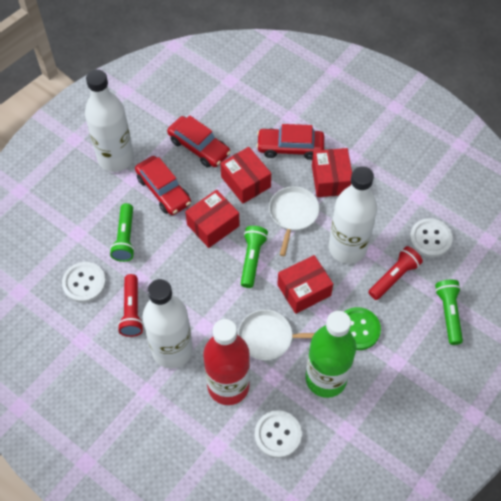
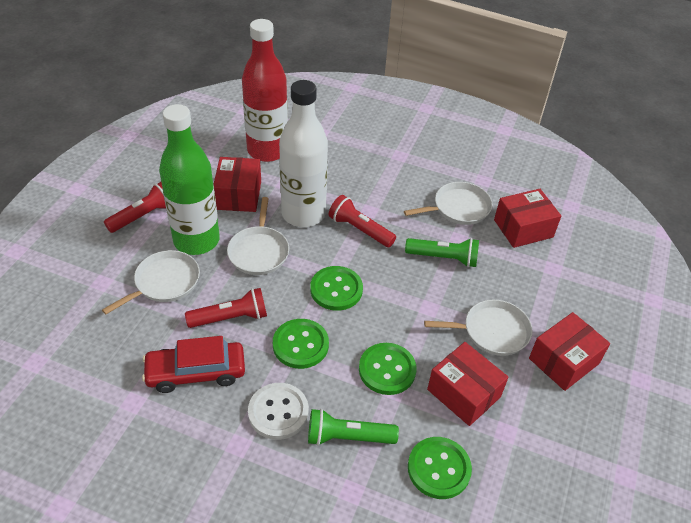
green button: 1 -> 4
green flashlight: 3 -> 2
red car: 3 -> 1
red flashlight: 2 -> 3
white bottle: 3 -> 1
white button: 3 -> 1
white pan: 2 -> 4

